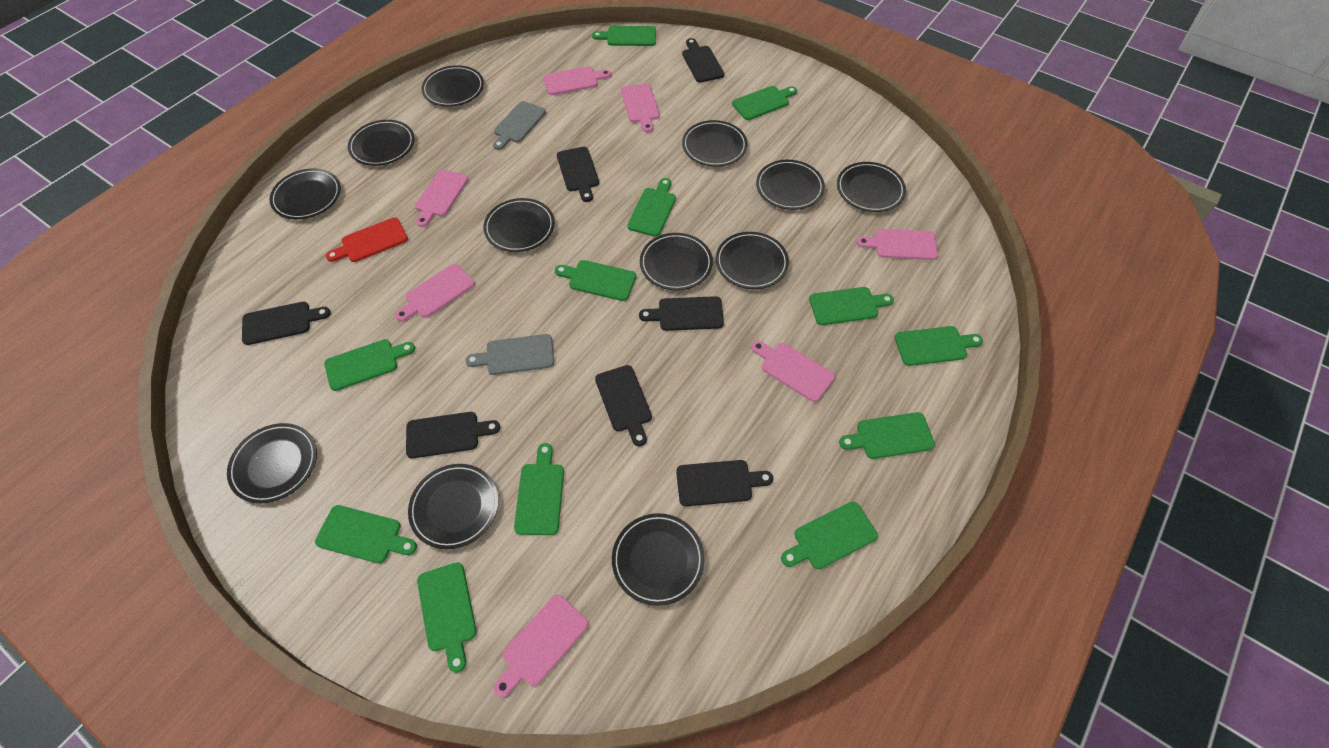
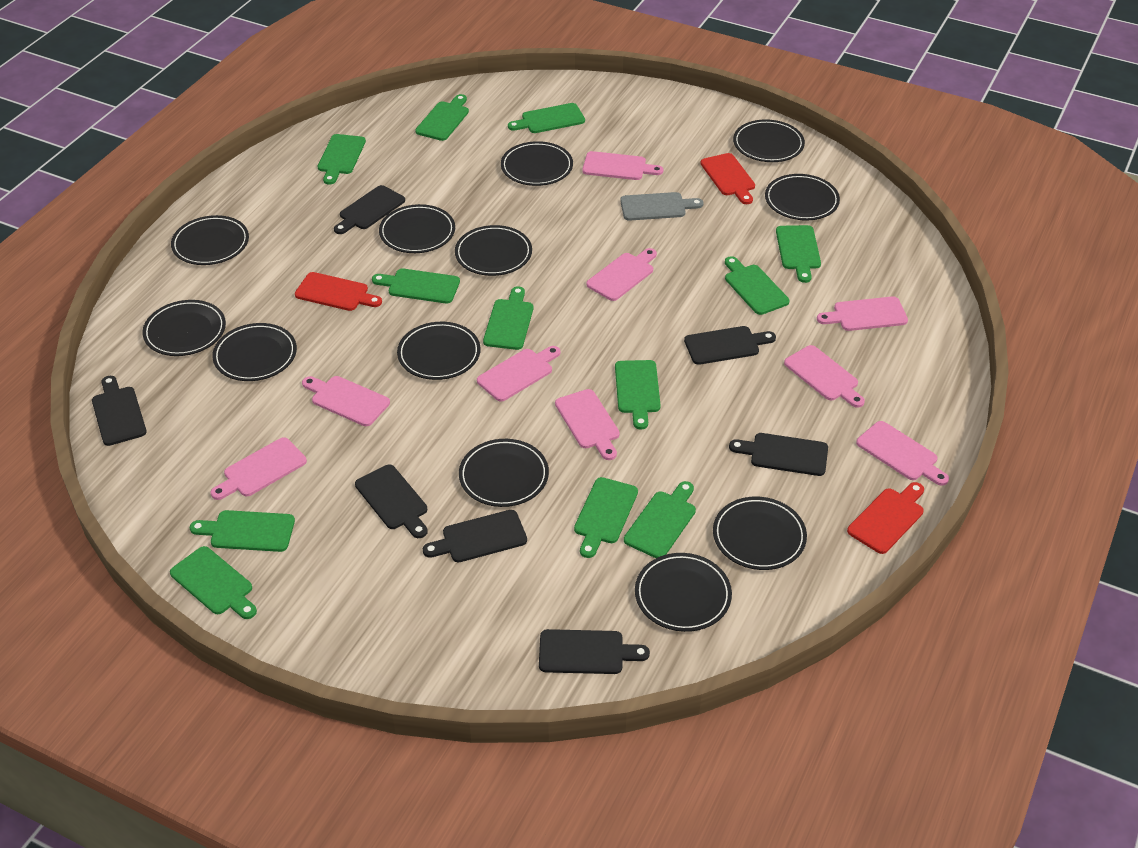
grey cutting board: 2 -> 1
pink cutting board: 7 -> 9
red cutting board: 1 -> 3

